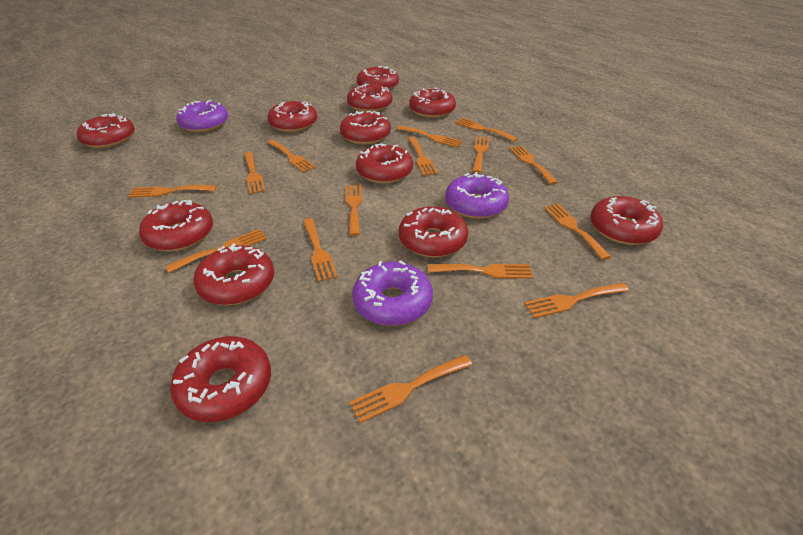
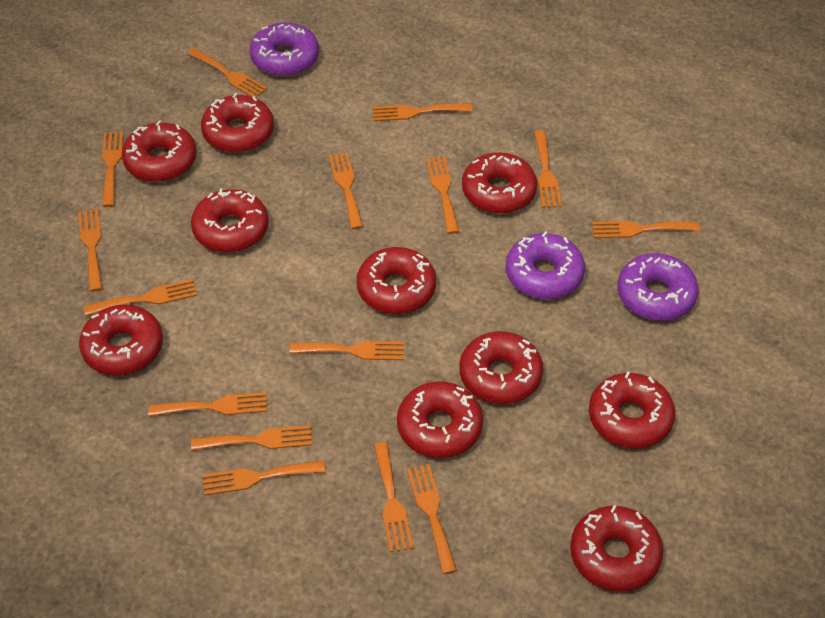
red donut: 12 -> 10

